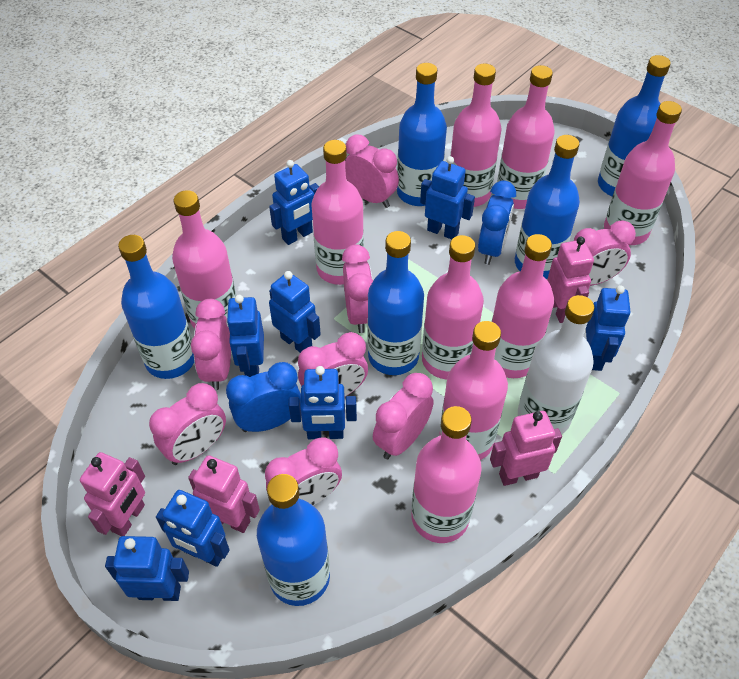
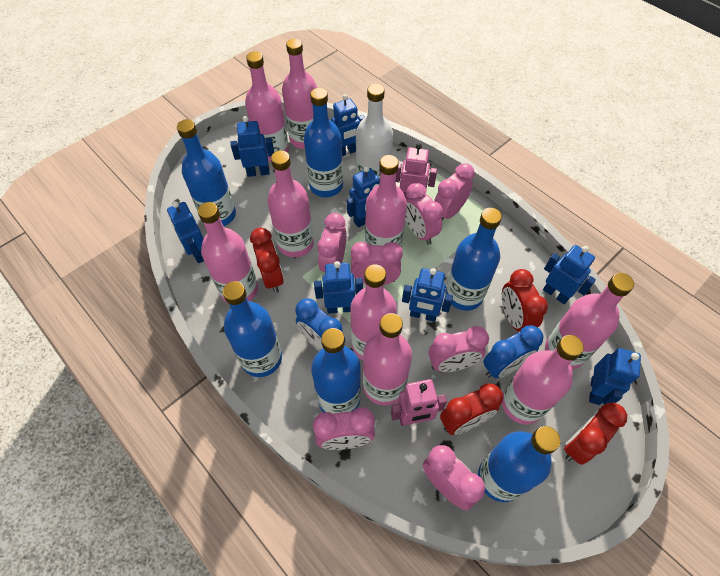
pink clock: 8 -> 7
pink robot: 4 -> 2
red clock: 0 -> 4

